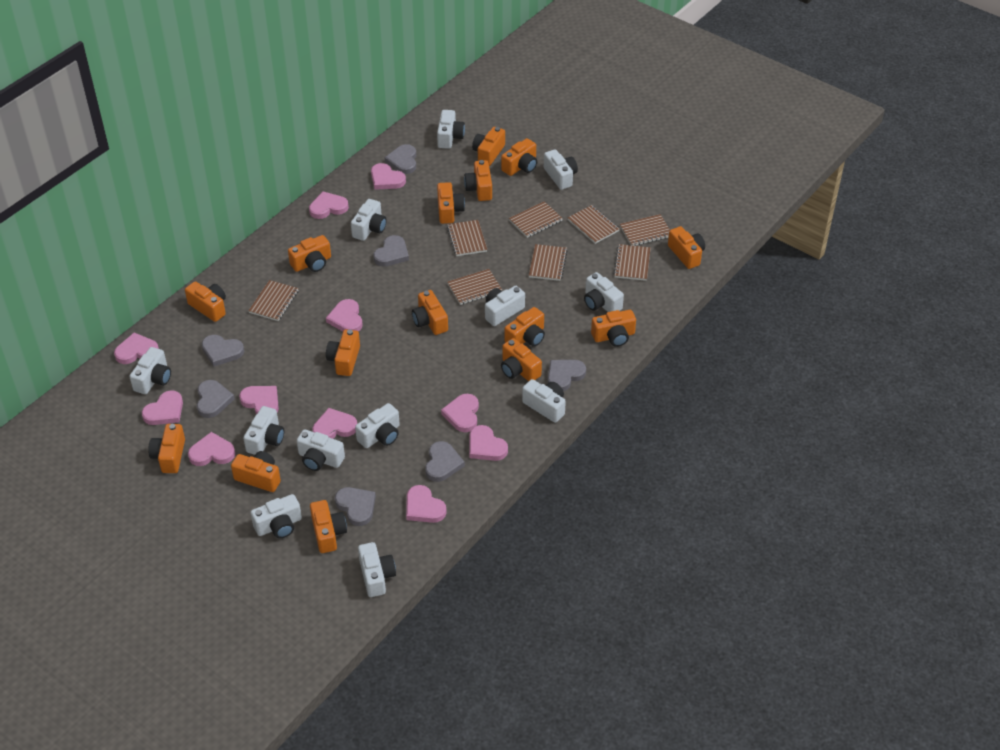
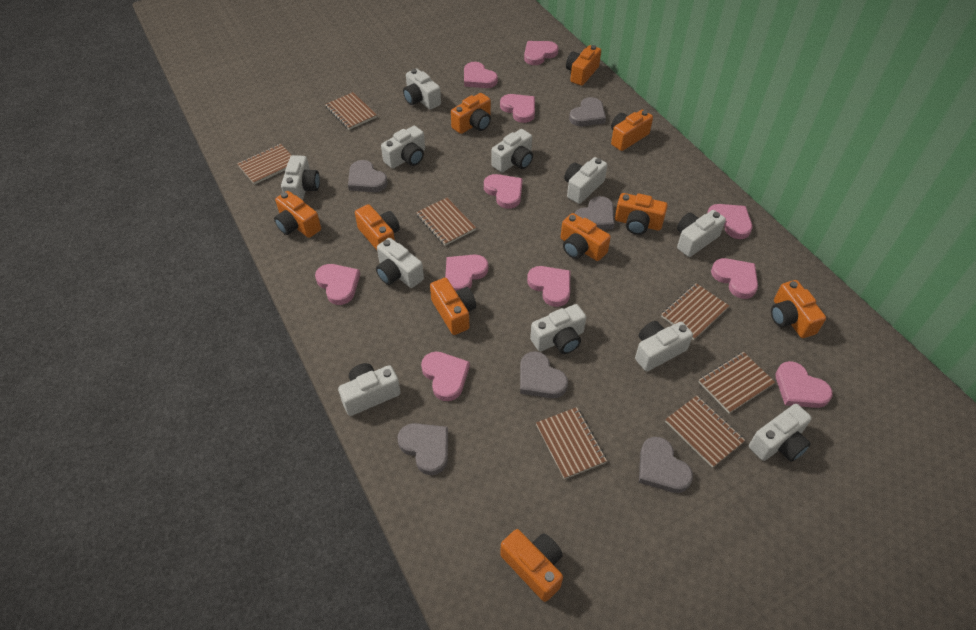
brown notebook: 8 -> 7
grey heart: 7 -> 6
orange camera: 15 -> 10
white camera: 12 -> 11

